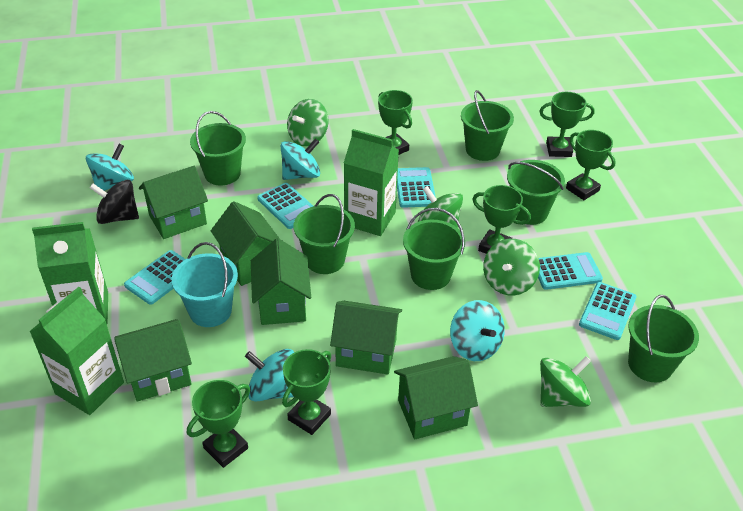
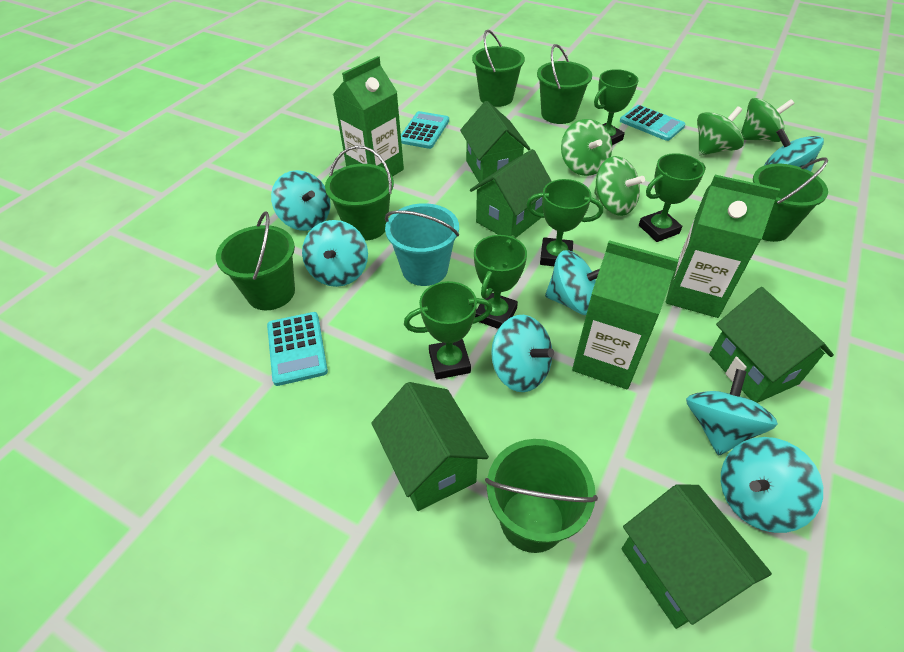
black spinning top: 1 -> 0
green house: 6 -> 5
green trophy: 6 -> 5
turquoise calculator: 5 -> 3
turquoise spinning top: 4 -> 7

